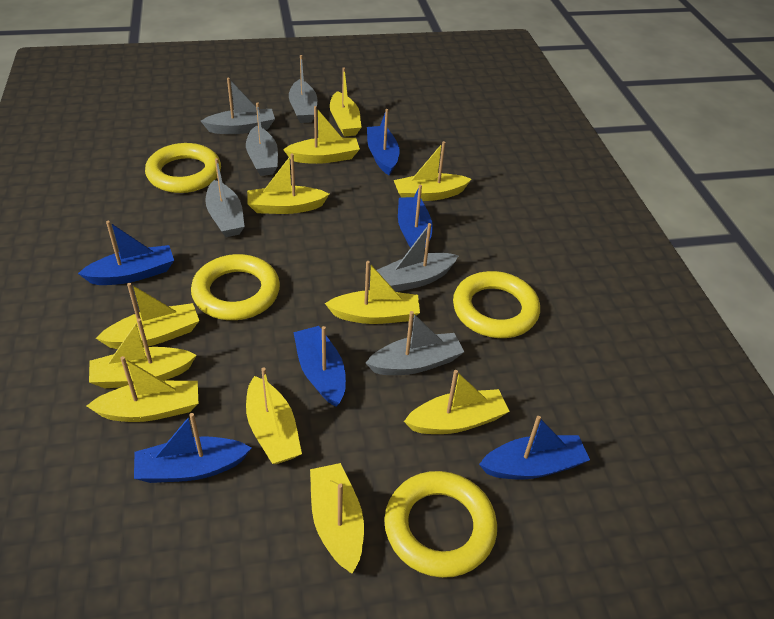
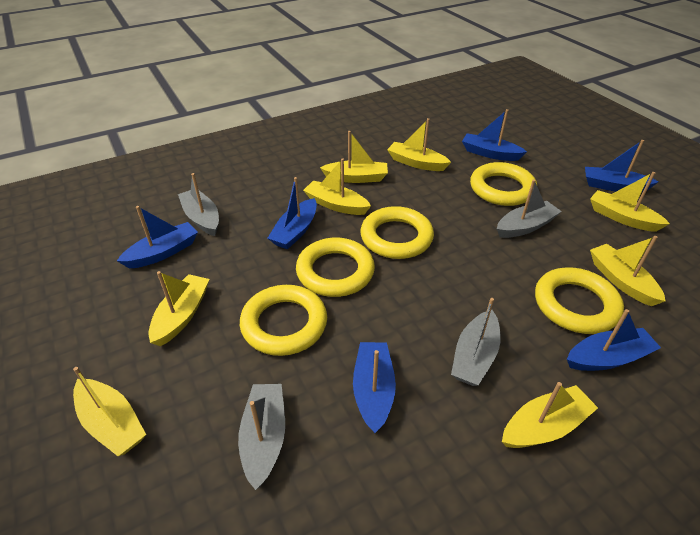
grey boat: 6 -> 4
yellow boat: 11 -> 8
yellow ring: 4 -> 5

